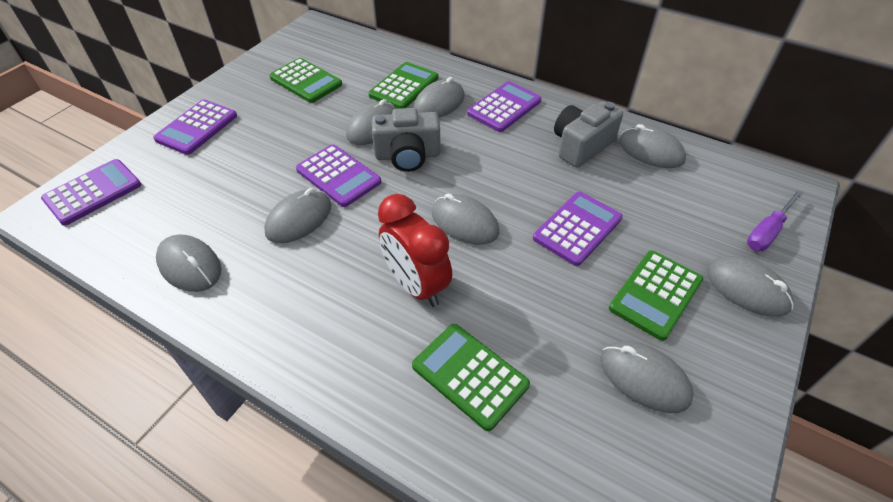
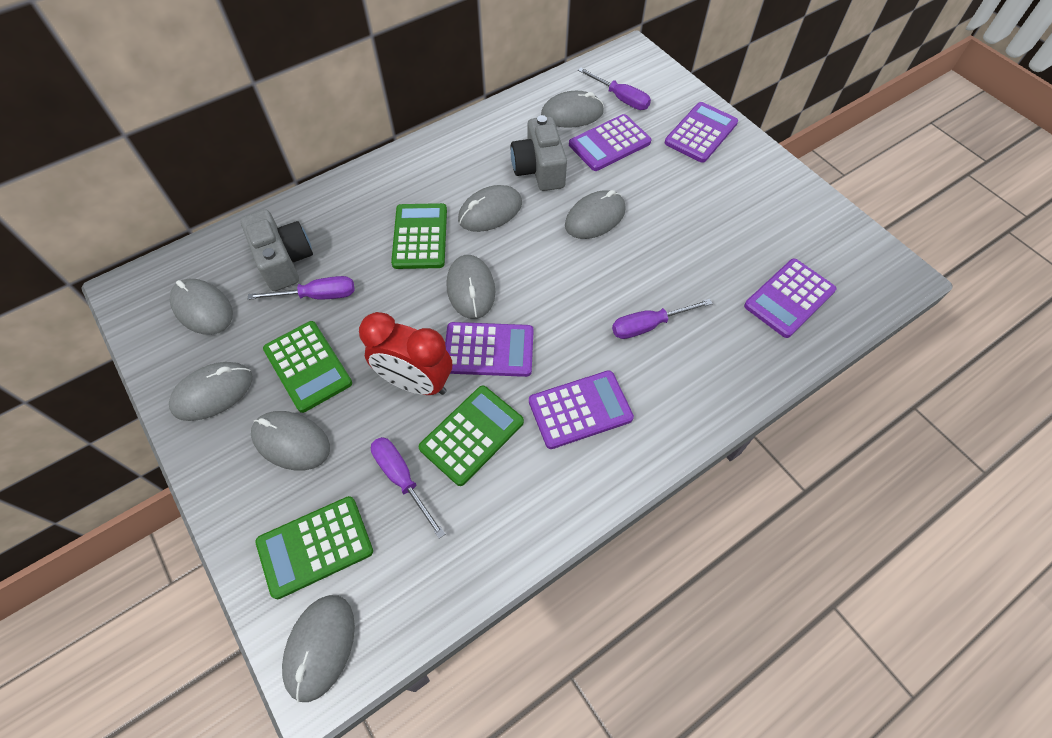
purple screwdriver: 1 -> 4

